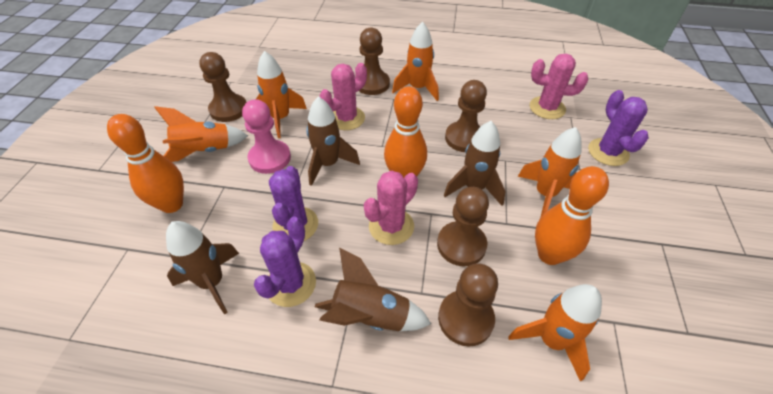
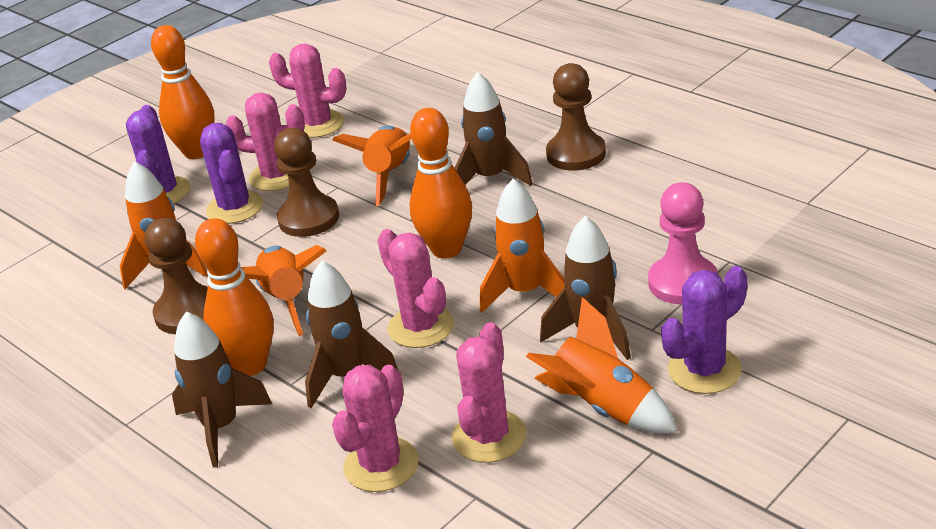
brown pawn: 5 -> 3
pink cactus: 3 -> 5

